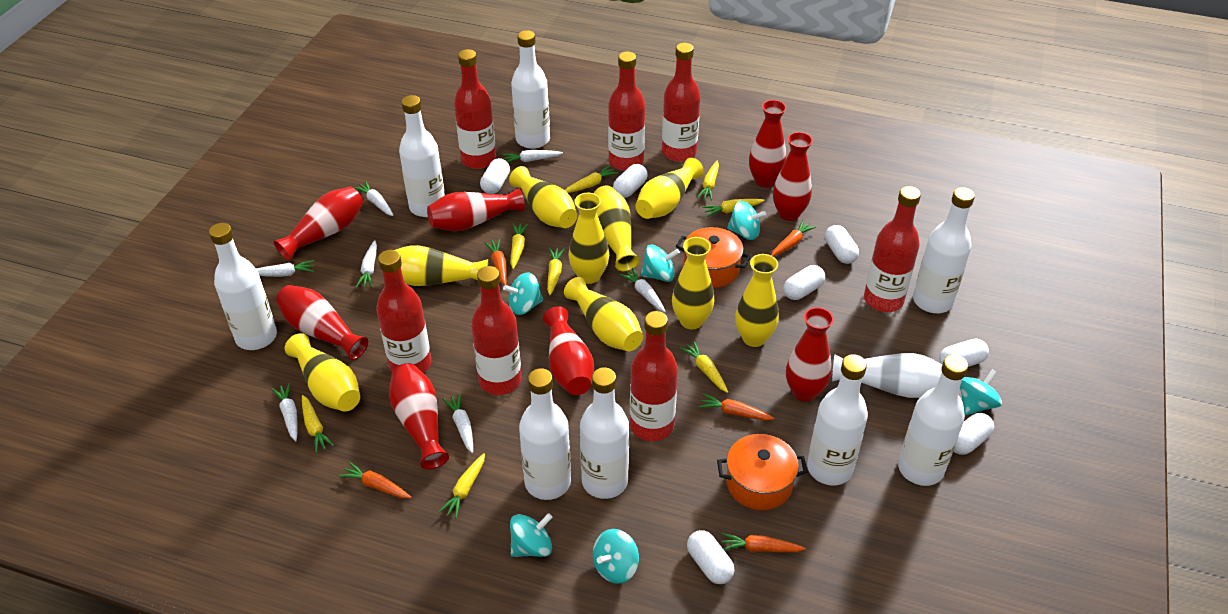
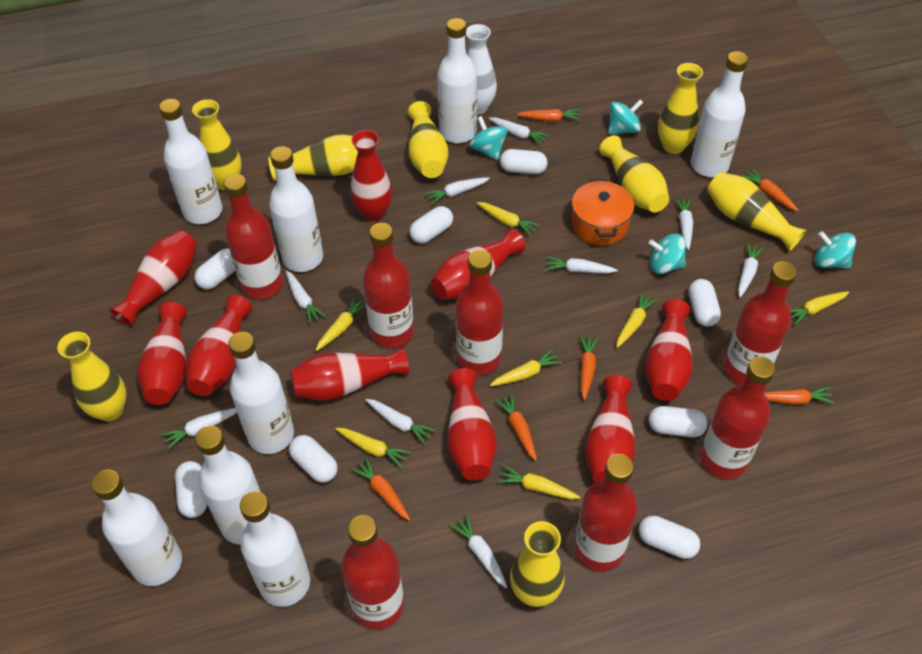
orange carrot: 5 -> 6
orange pot: 2 -> 1
red vase: 8 -> 9
turquoise spinning top: 6 -> 4
white capsule: 7 -> 8
white carrot: 7 -> 9
yellow carrot: 8 -> 7
yellow vase: 9 -> 8

